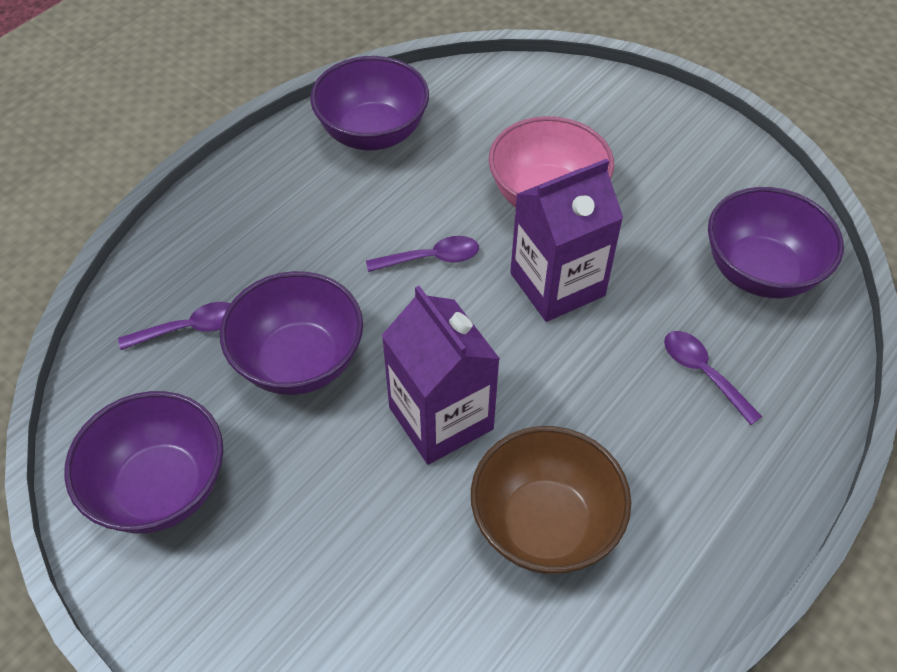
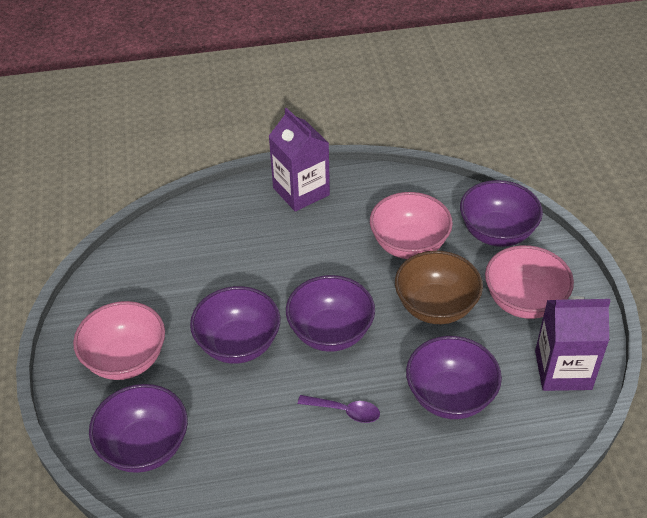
pink bowl: 1 -> 3
purple bowl: 4 -> 5
purple spoon: 3 -> 1

